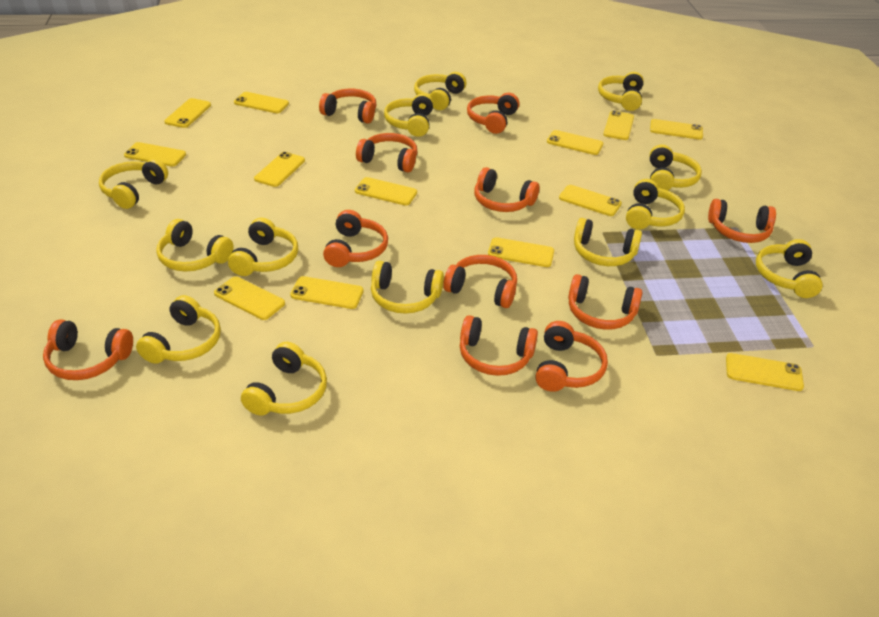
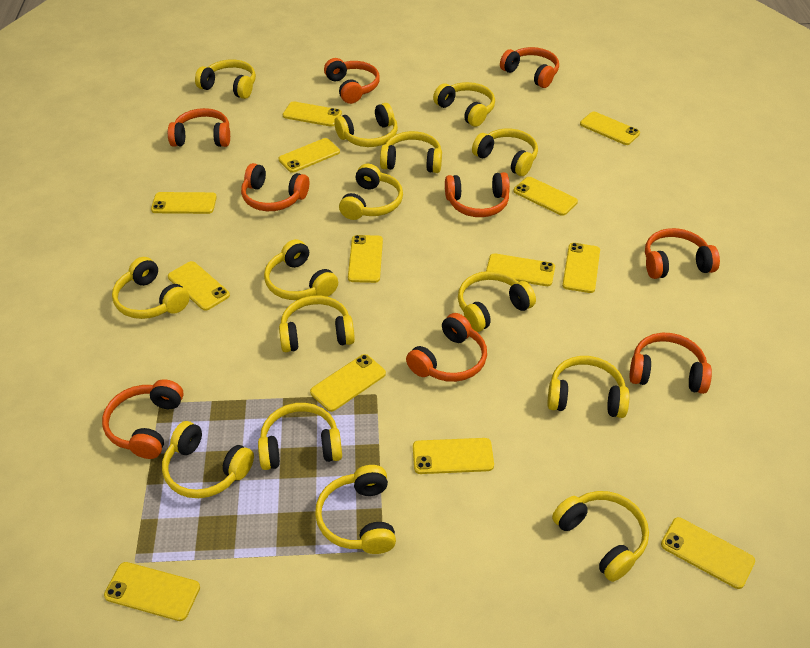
orange headphones: 11 -> 9
yellow headphones: 13 -> 15

